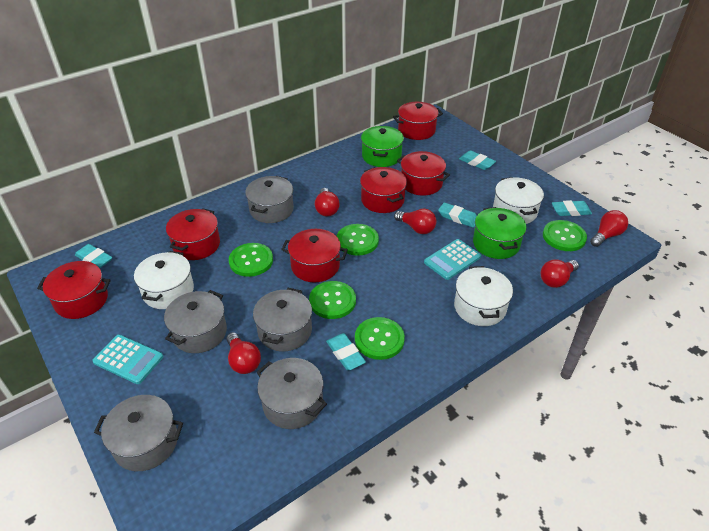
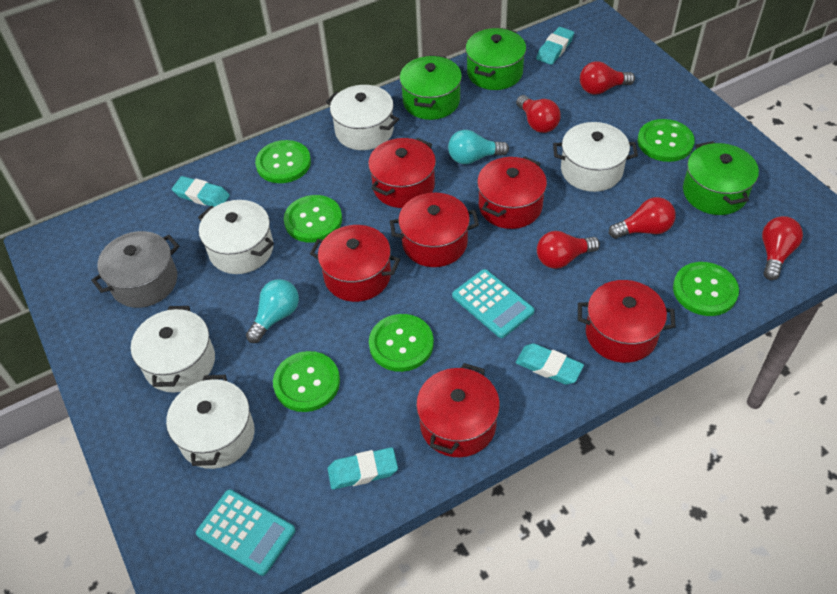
green button: 5 -> 6
green pot: 2 -> 3
grey pot: 5 -> 1
turquoise eraser: 5 -> 4
turquoise light bulb: 0 -> 2
white pot: 3 -> 5

